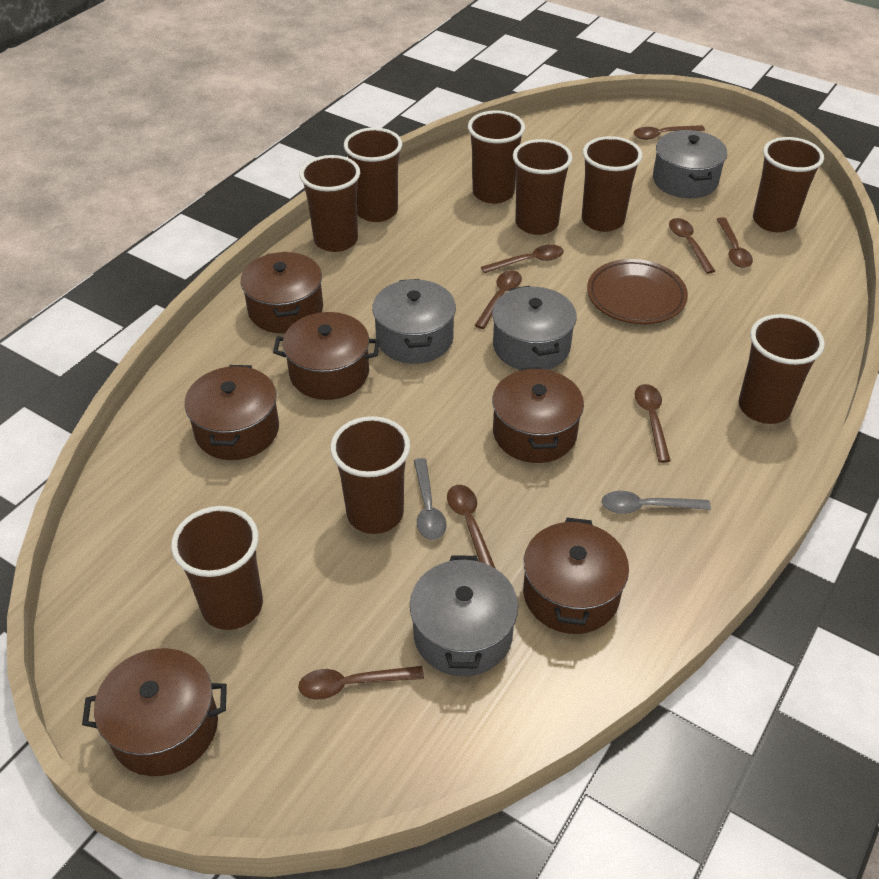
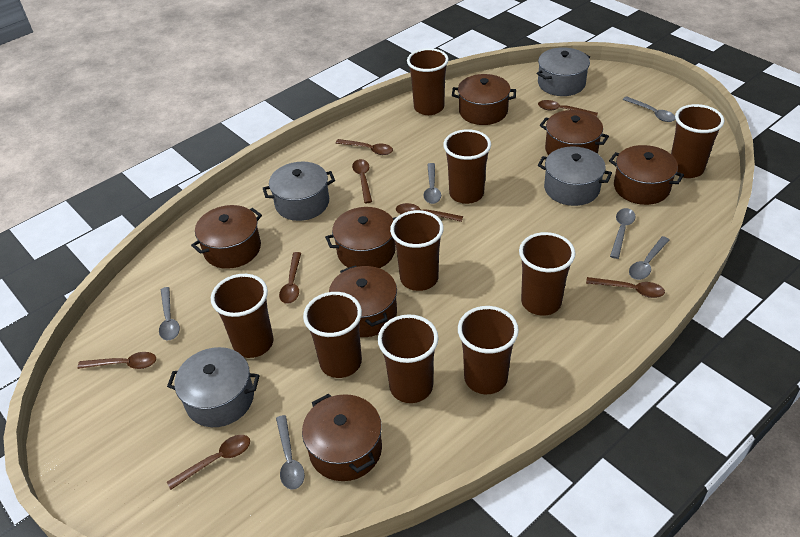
brown plate: 1 -> 0
brown pot: 6 -> 7
grey spoon: 2 -> 6

